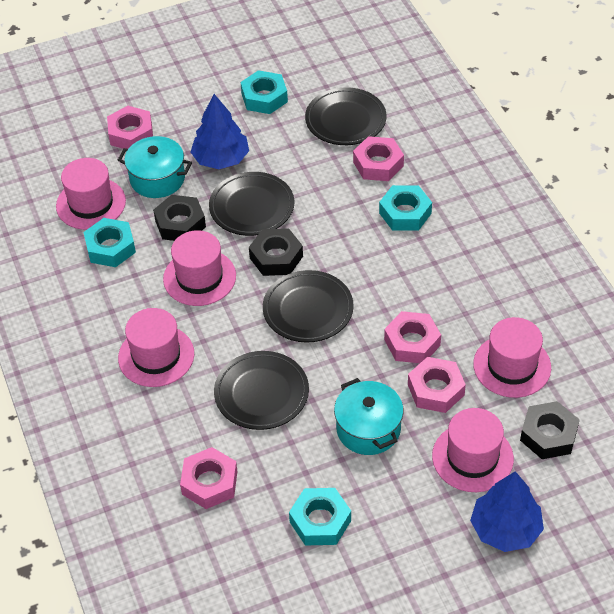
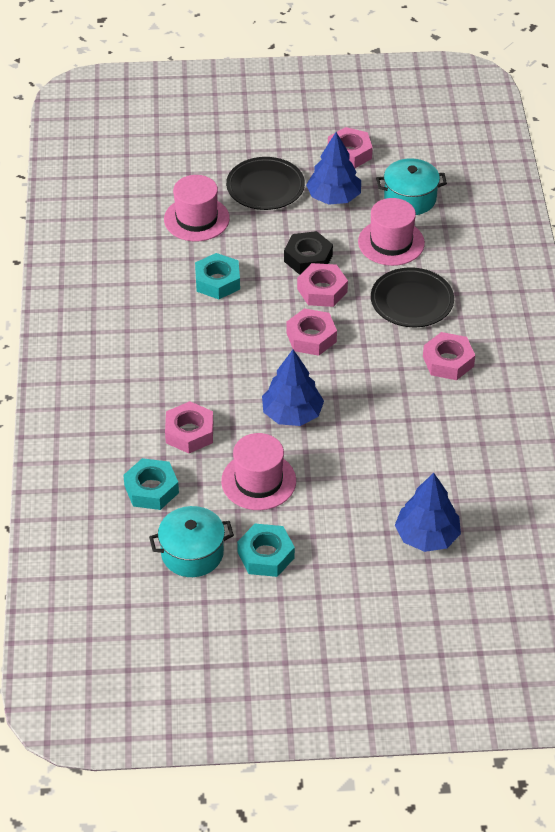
black nut: 3 -> 1
black plate: 4 -> 2
blue tree: 2 -> 3
pink hat: 5 -> 3
turquoise nut: 4 -> 3

